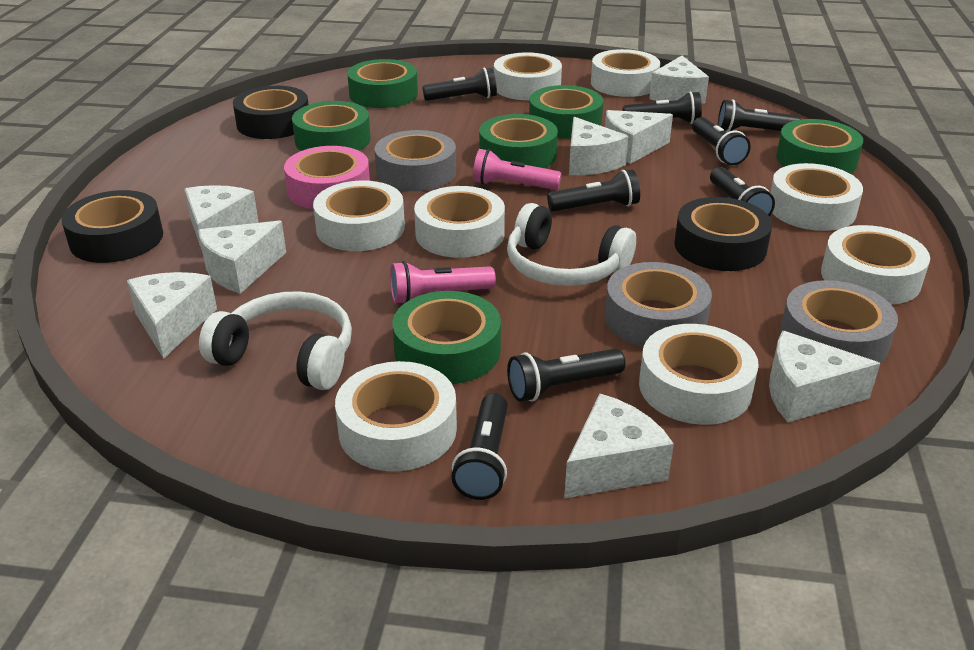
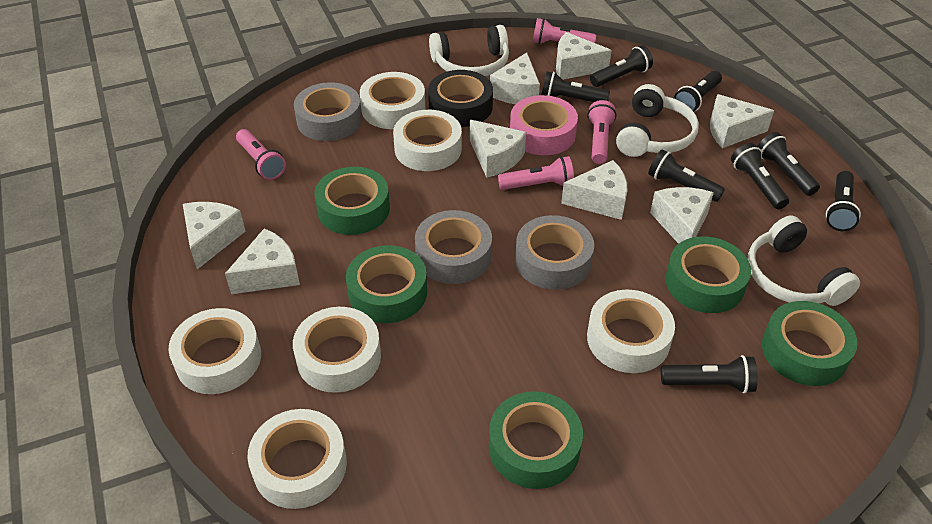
black tape: 3 -> 1
green tape: 6 -> 5
pink flashlight: 2 -> 4
white headphones: 2 -> 3
white tape: 8 -> 6

